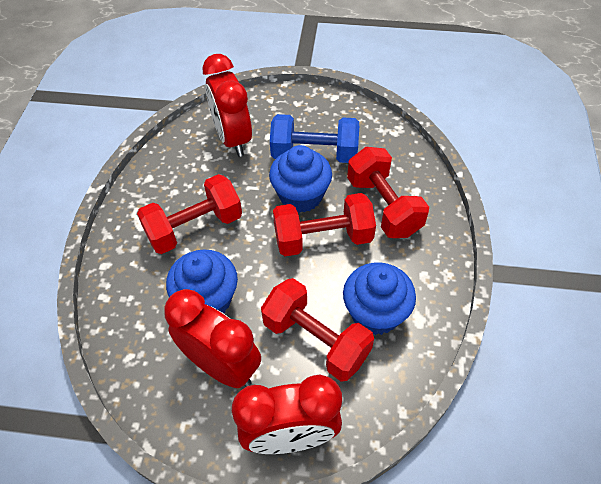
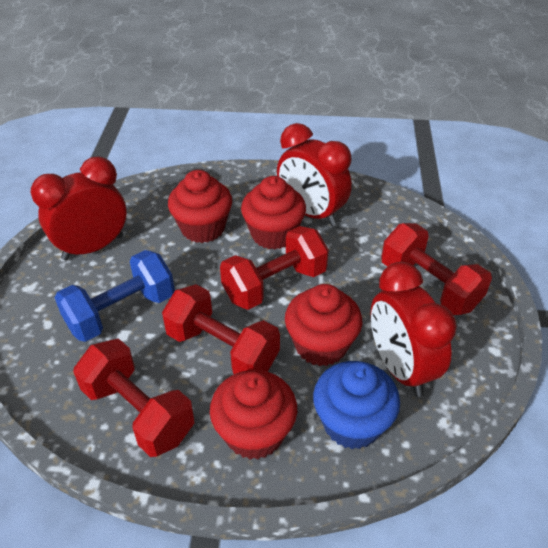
blue cupcake: 3 -> 1
red cupcake: 0 -> 4

